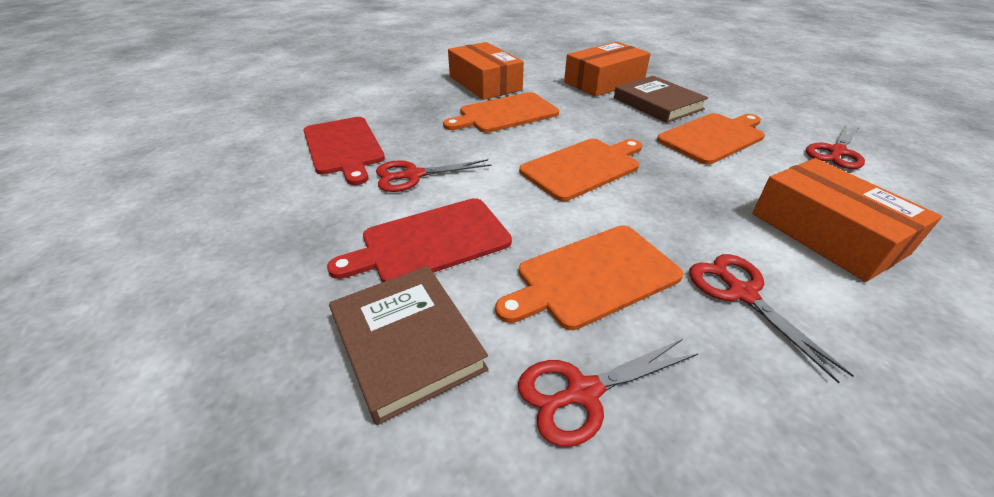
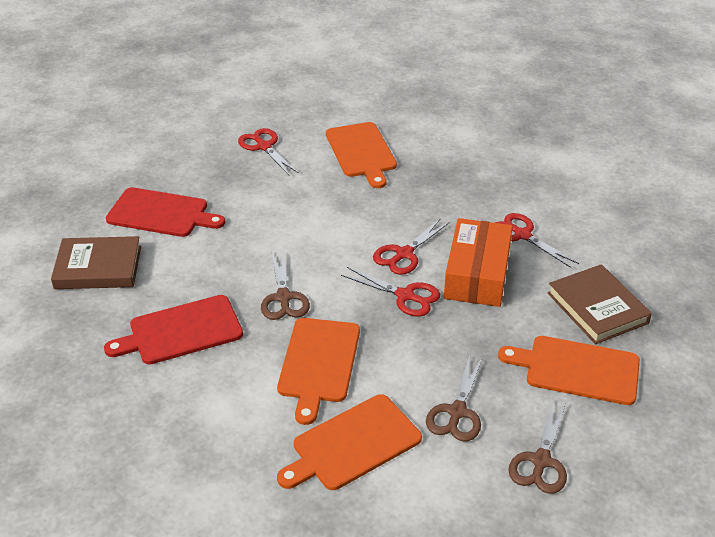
brown scissors: 0 -> 3
orange box: 3 -> 1

